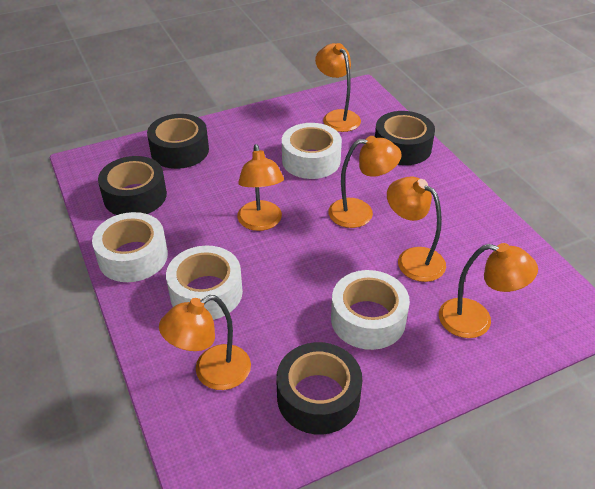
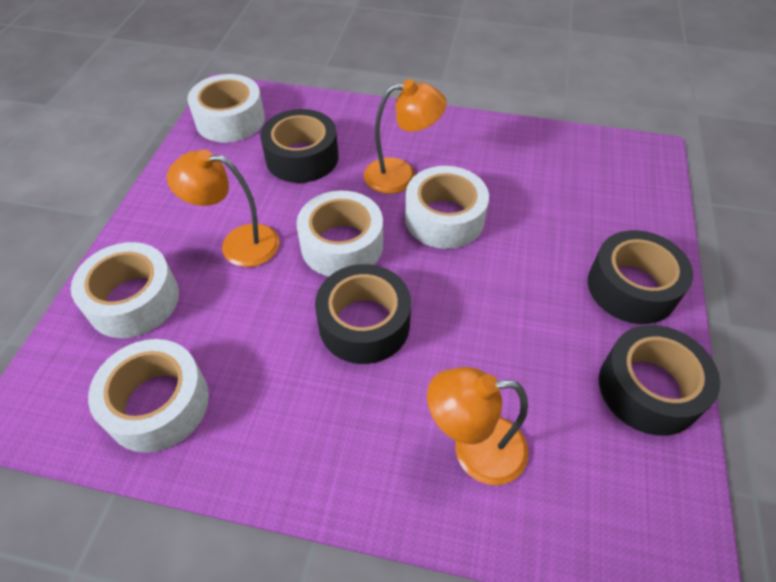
orange lamp: 6 -> 3
white tape: 4 -> 5

